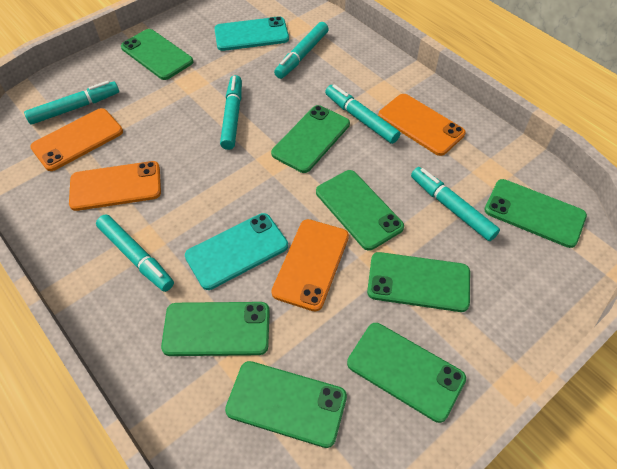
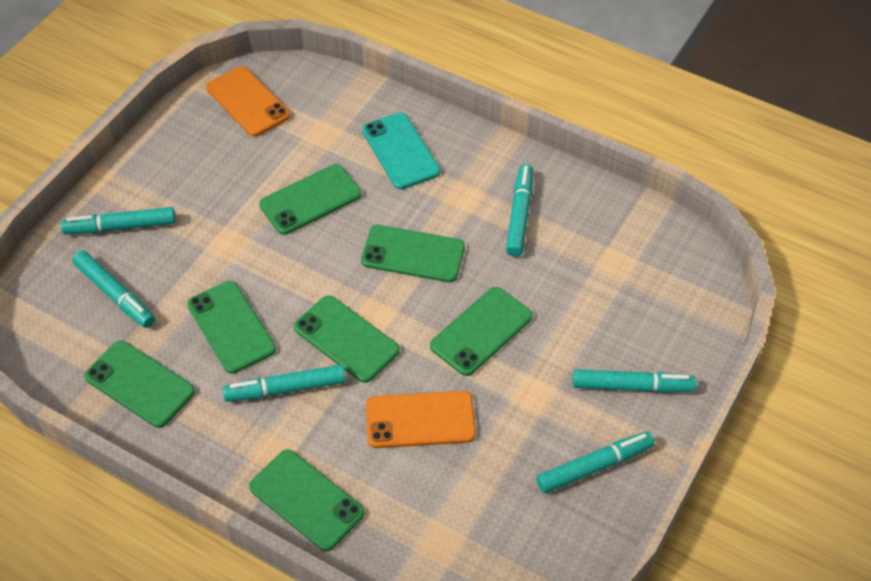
green phone: 8 -> 7
orange phone: 4 -> 2
turquoise phone: 2 -> 1

